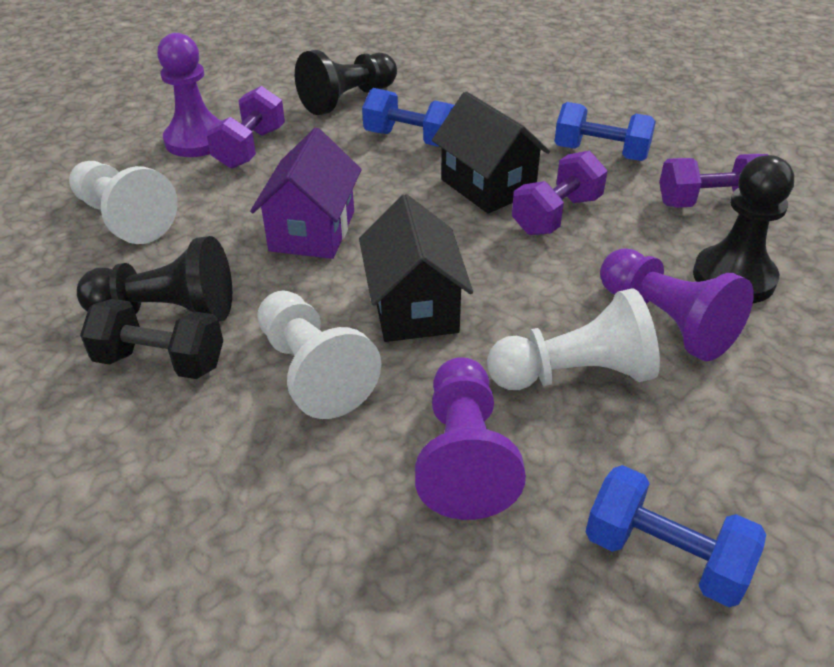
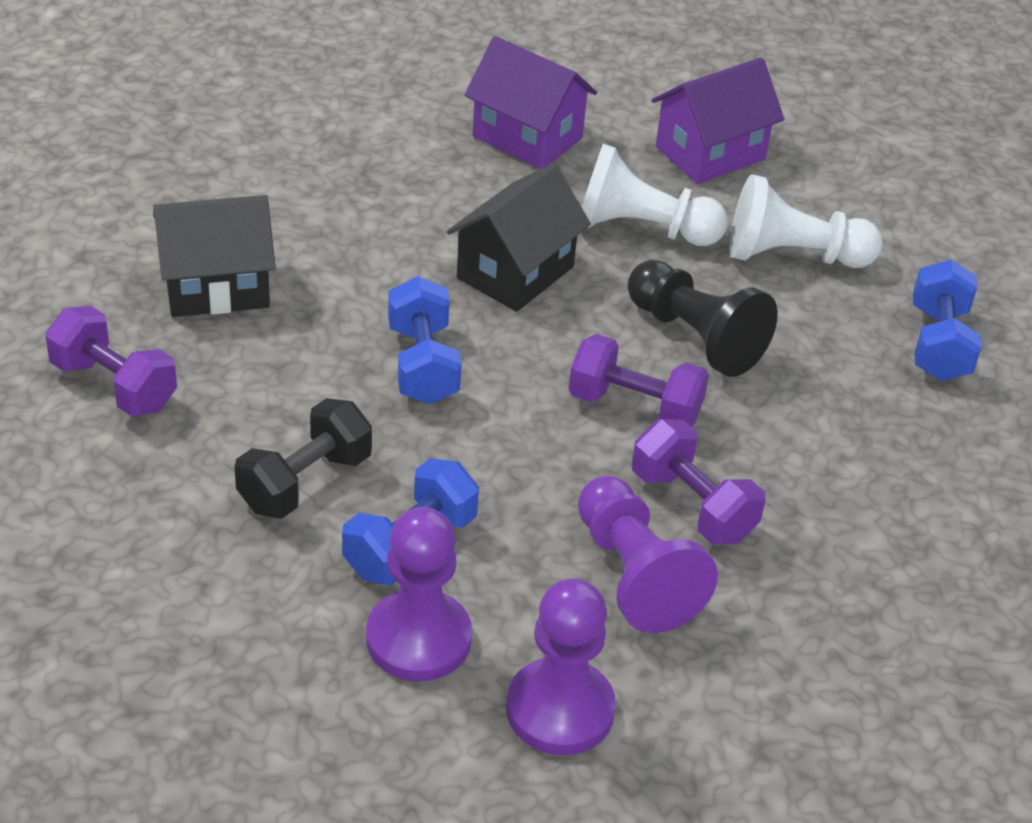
black pawn: 3 -> 1
purple house: 1 -> 2
white pawn: 3 -> 2

